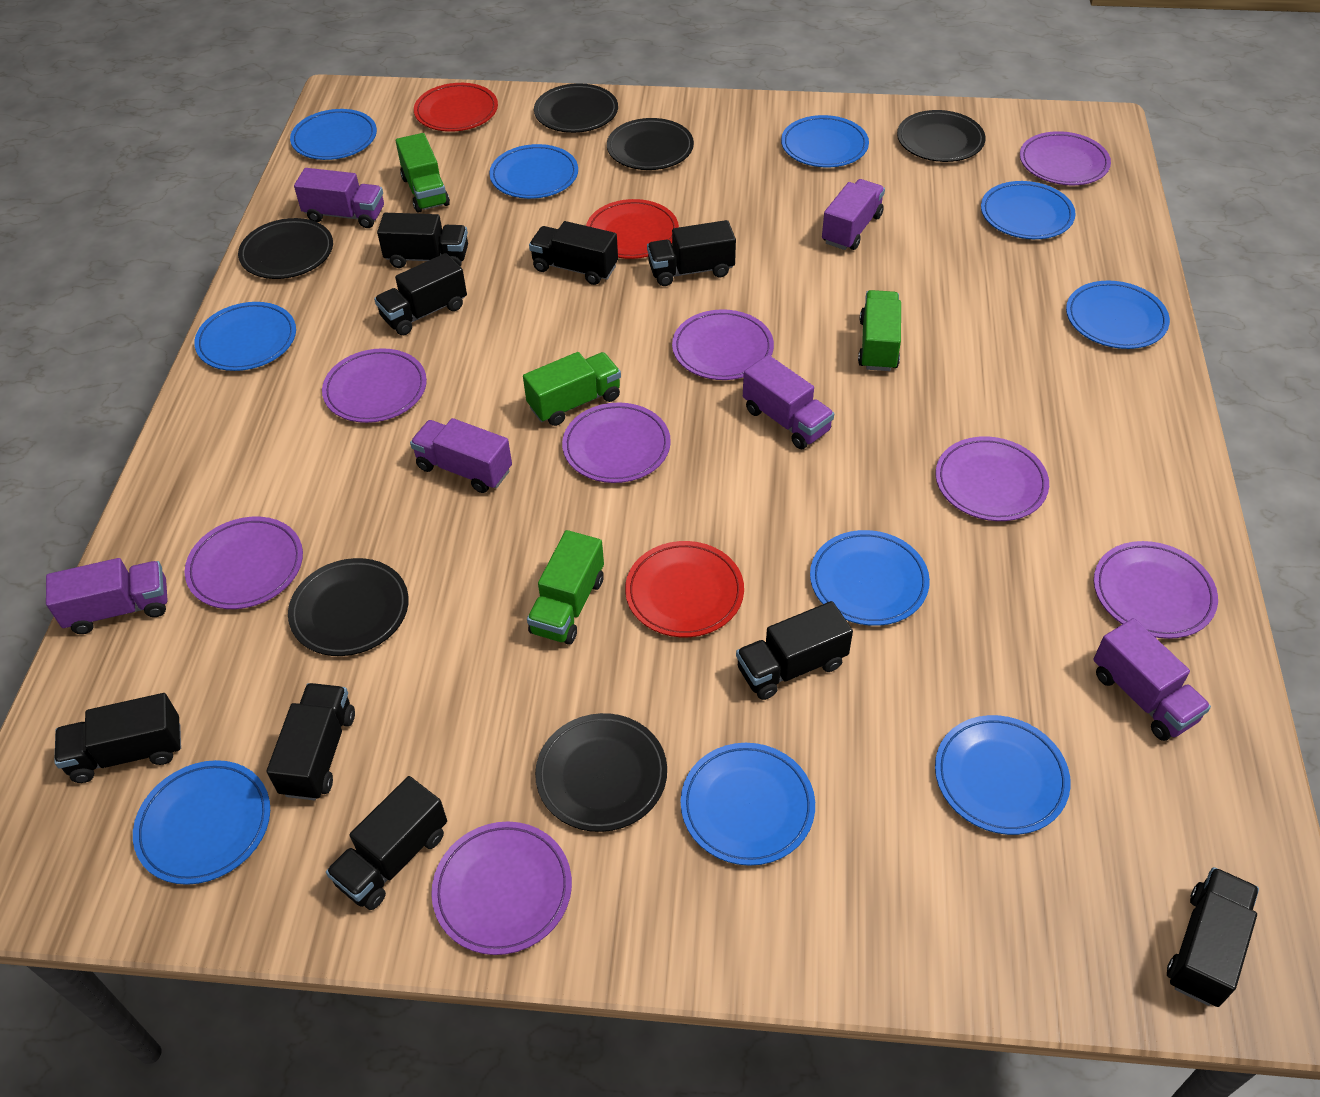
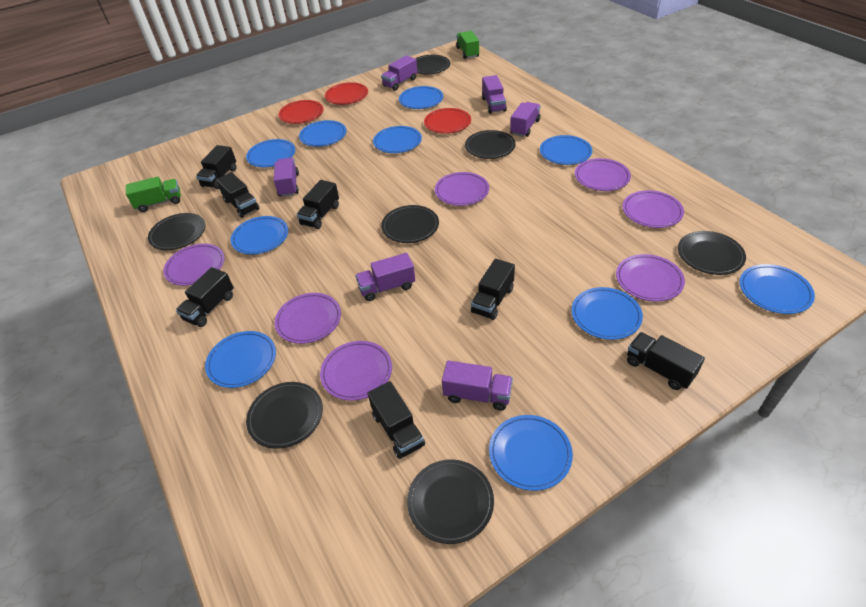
black plate: 6 -> 7
black truck: 9 -> 7
green truck: 4 -> 2
purple plate: 8 -> 7

